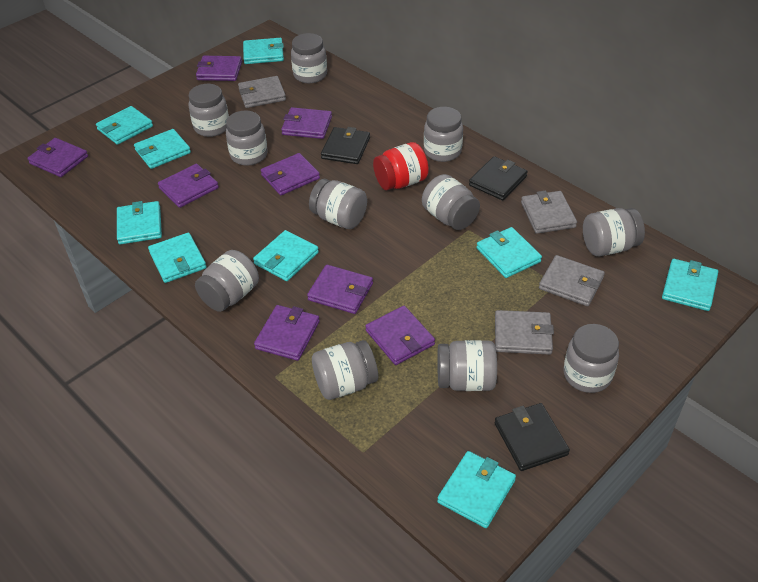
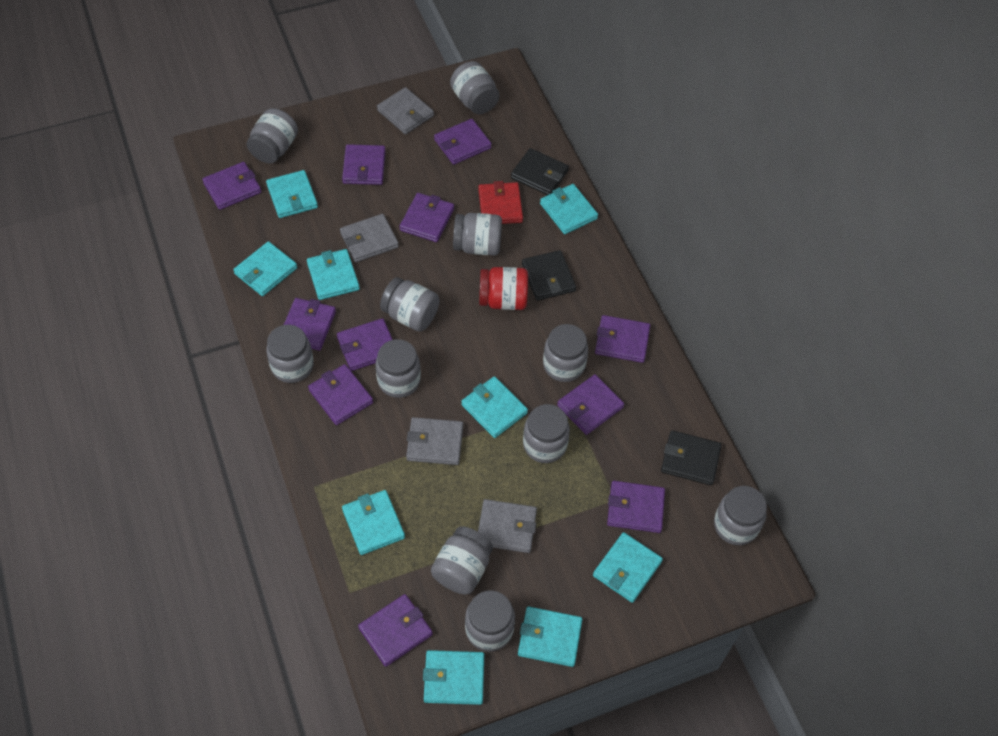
purple wallet: 8 -> 11
red wallet: 0 -> 1

